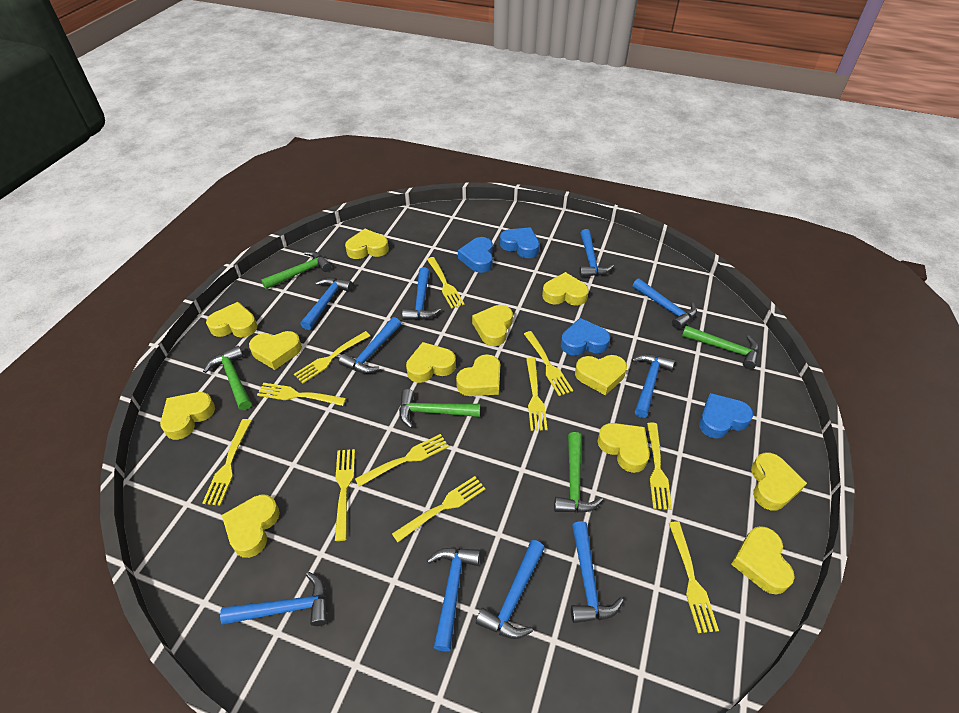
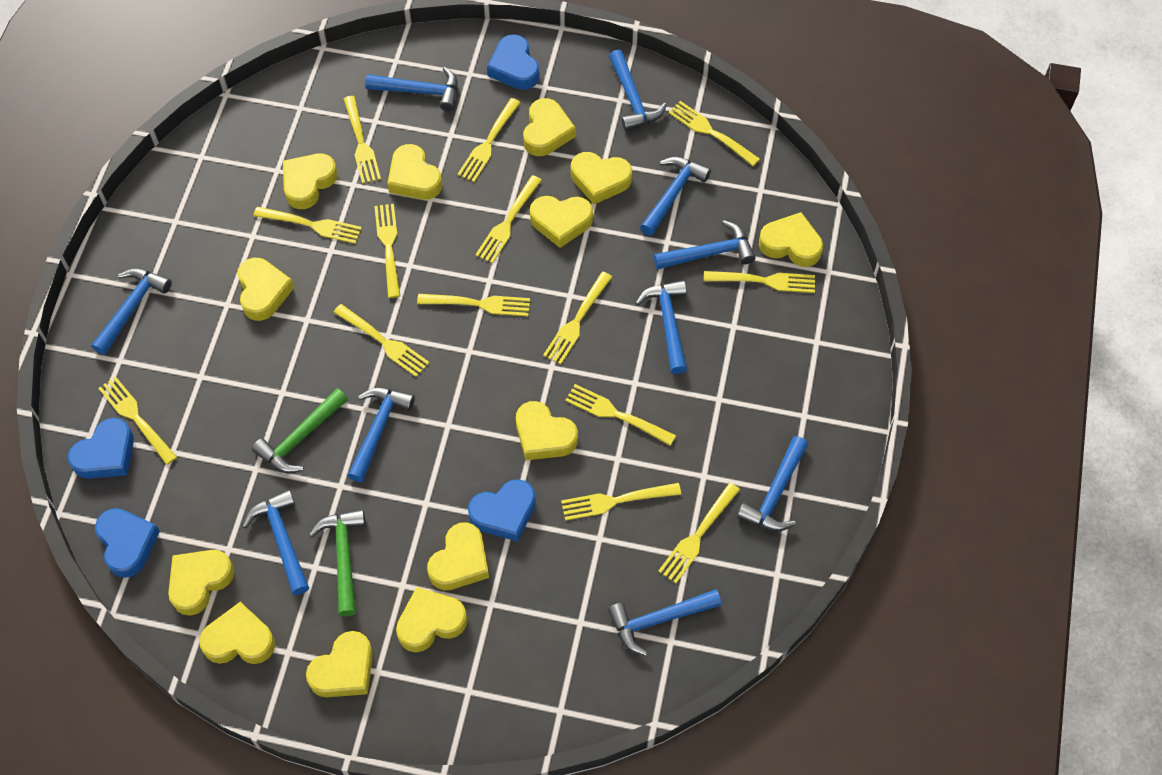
green hammer: 5 -> 2
yellow fork: 11 -> 14

